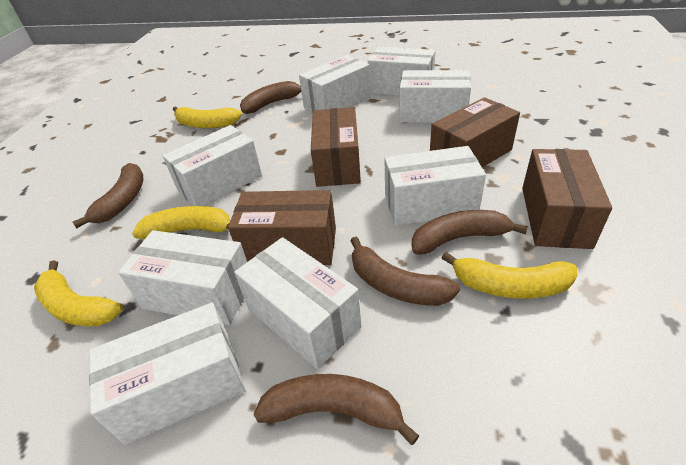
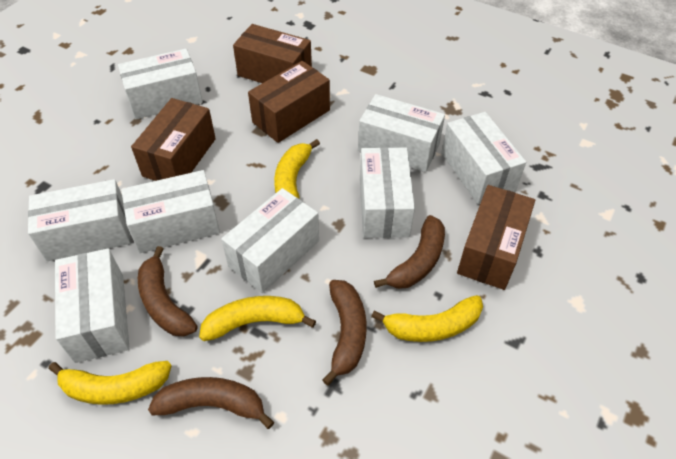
brown banana: 5 -> 4

